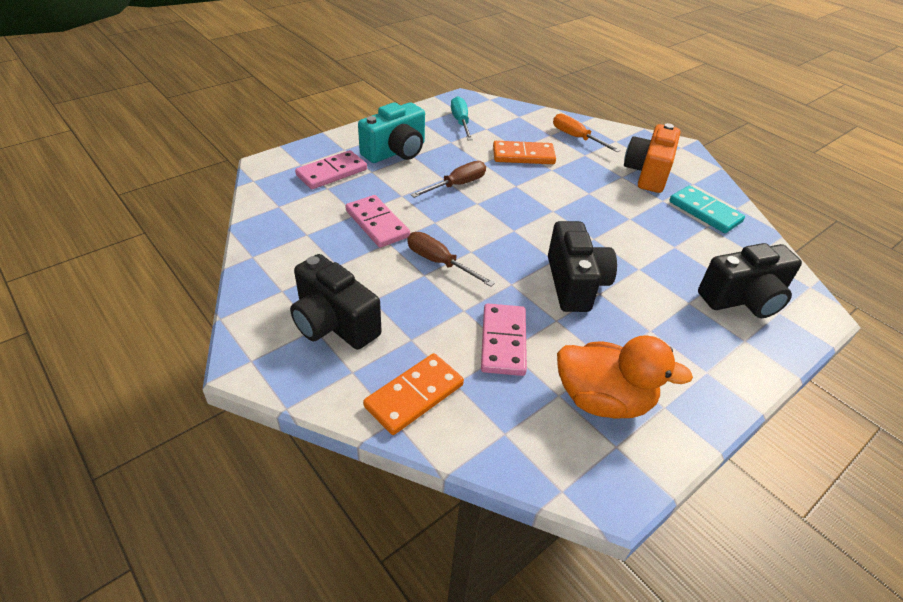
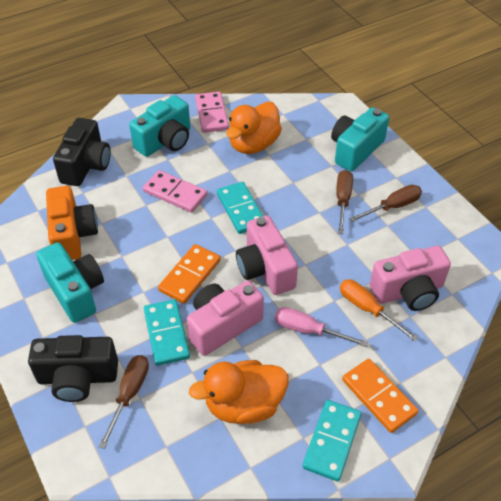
black camera: 3 -> 2
brown screwdriver: 2 -> 3
orange duck: 1 -> 2
pink camera: 0 -> 3
pink domino: 3 -> 2
pink screwdriver: 0 -> 1
turquoise camera: 1 -> 3
turquoise domino: 1 -> 3
turquoise screwdriver: 1 -> 0

